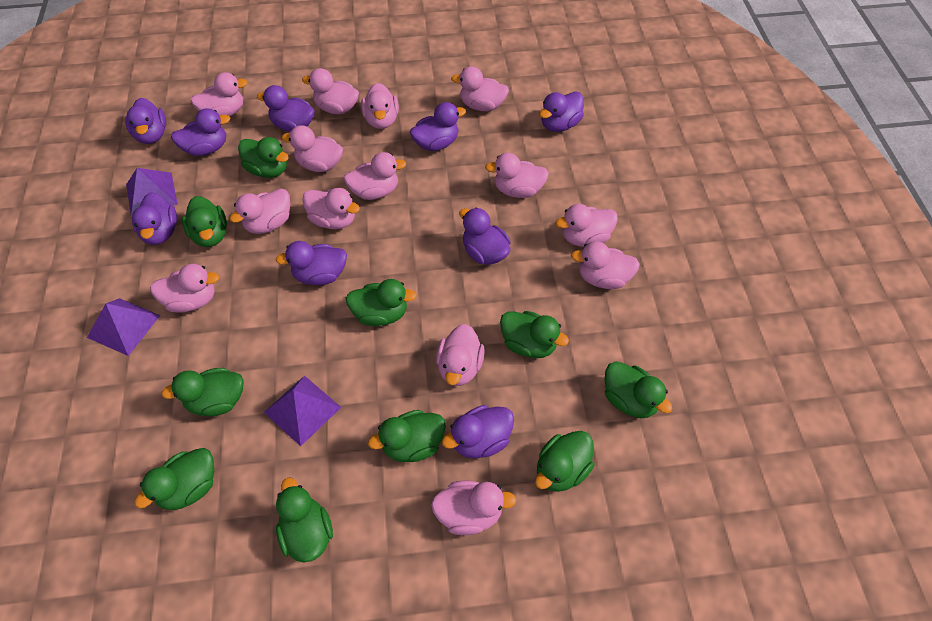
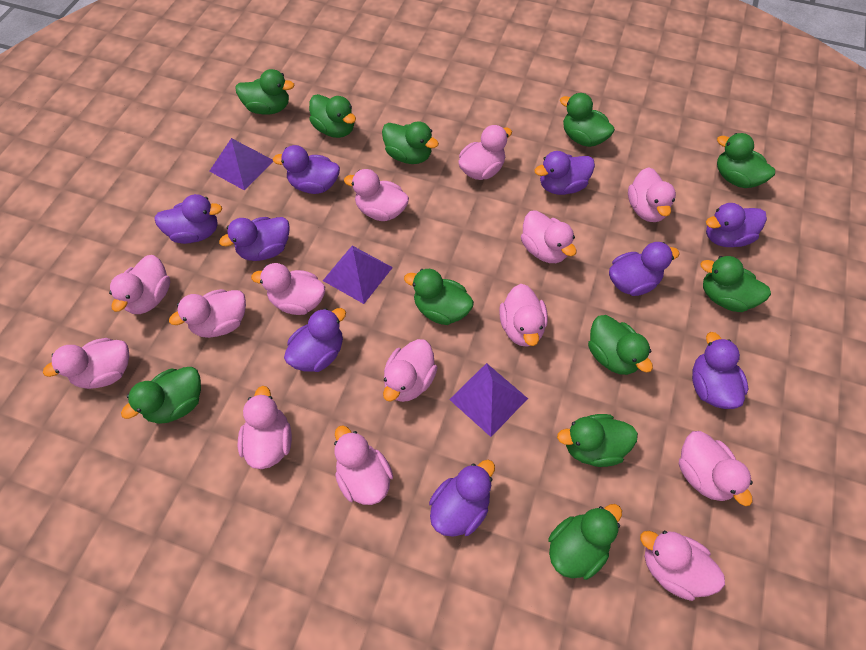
green duck: 10 -> 11

